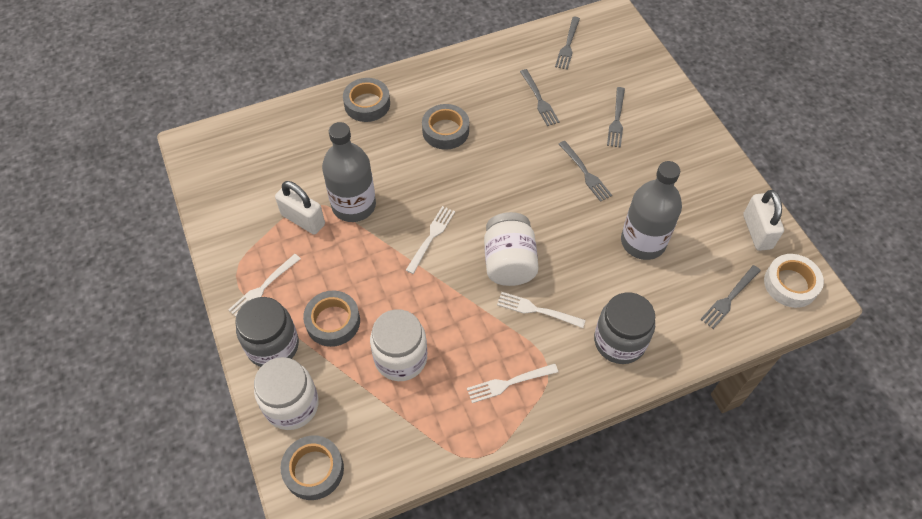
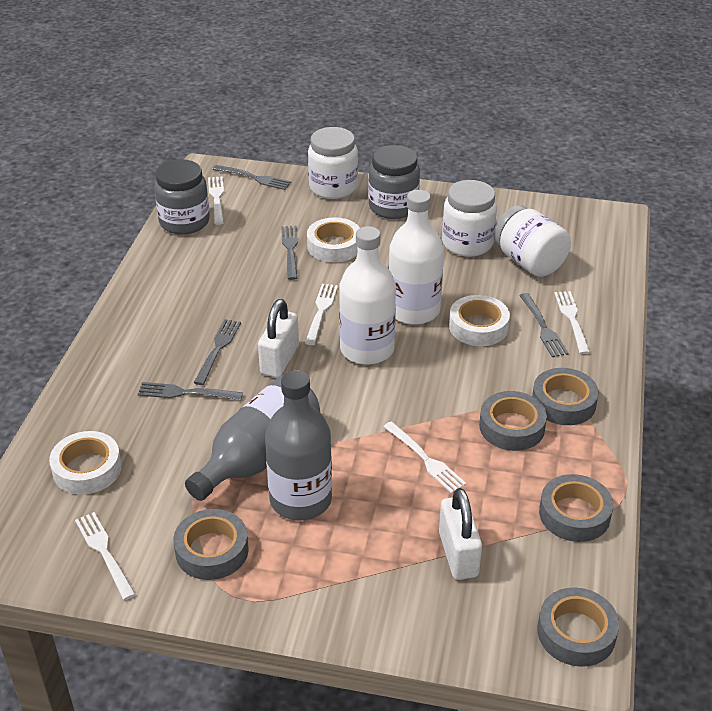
grey tape: 4 -> 5
white bottle: 0 -> 2
white fork: 4 -> 5
white tape: 1 -> 3

